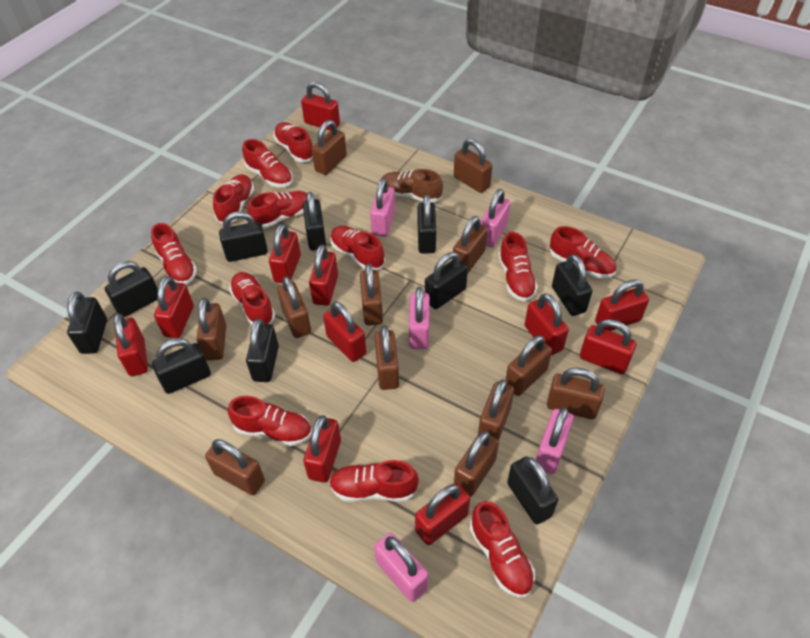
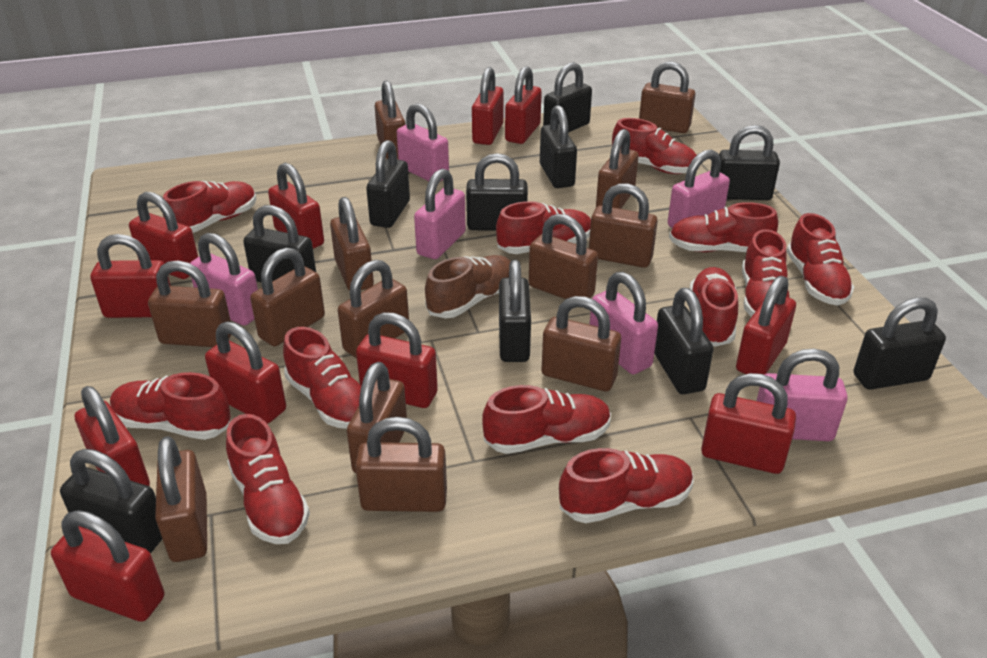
brown padlock: 12 -> 13
pink padlock: 5 -> 6

